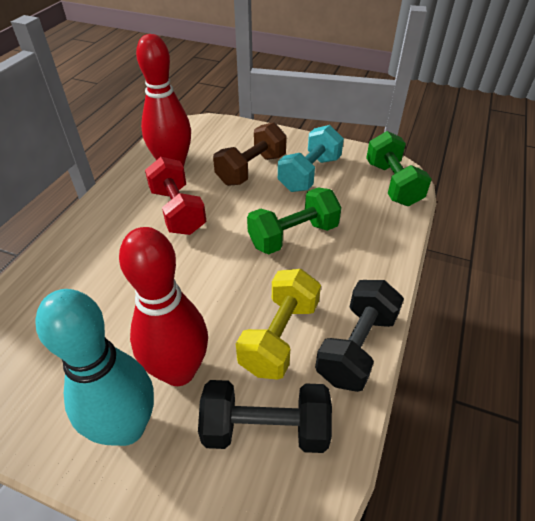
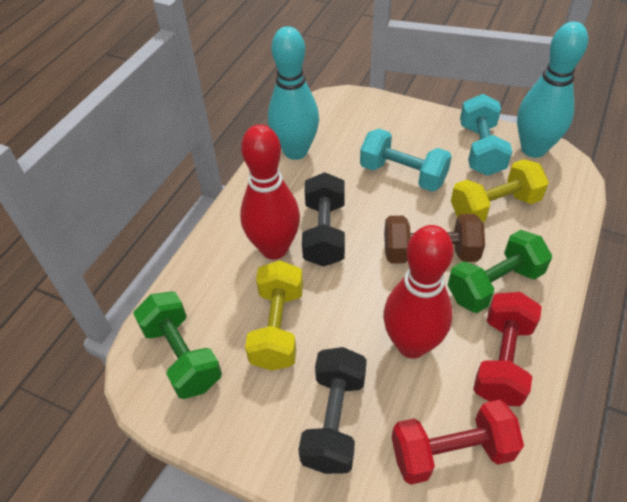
red dumbbell: 1 -> 2
turquoise bowling pin: 1 -> 2
turquoise dumbbell: 1 -> 2
yellow dumbbell: 1 -> 2

